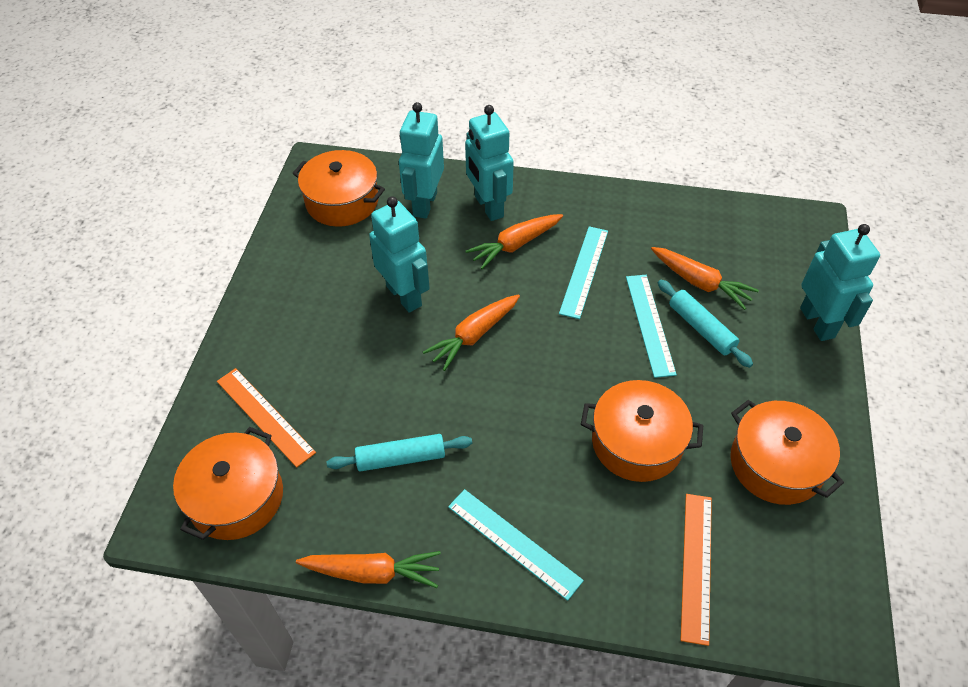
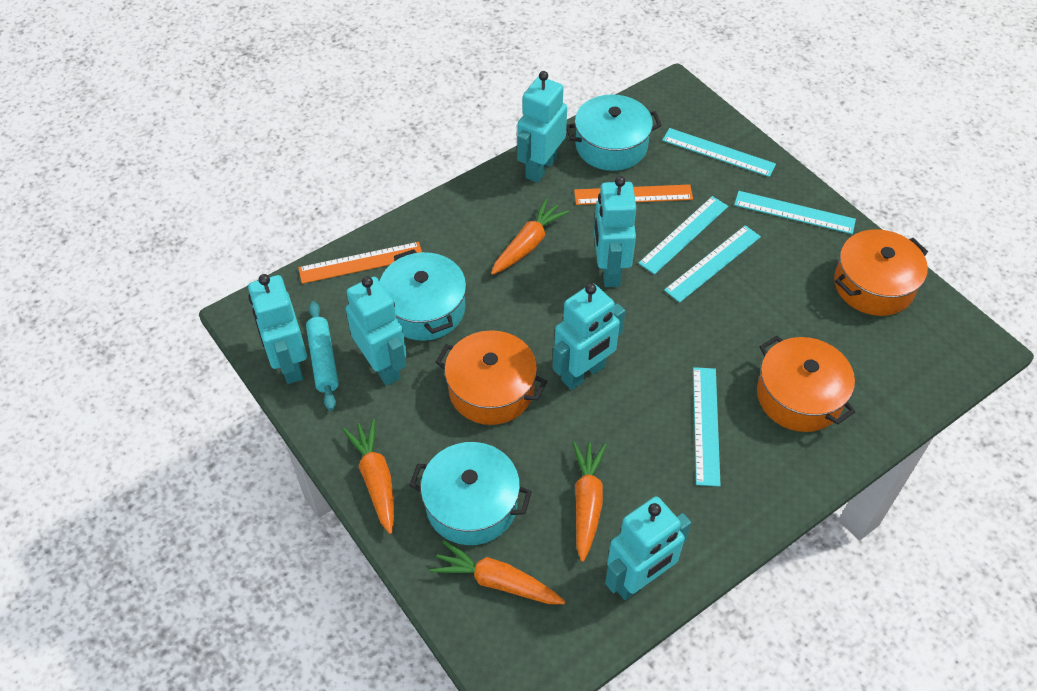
orange pot: 4 -> 3
turquoise pot: 0 -> 3
turquoise robot: 4 -> 6
turquoise rolling pin: 2 -> 1
turquoise ruler: 3 -> 5

